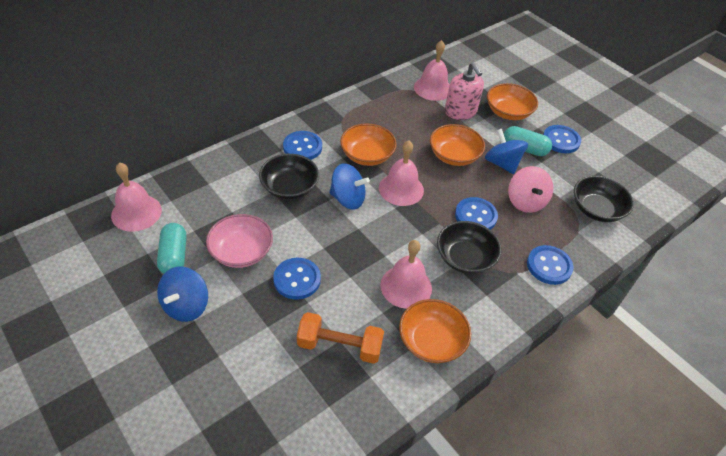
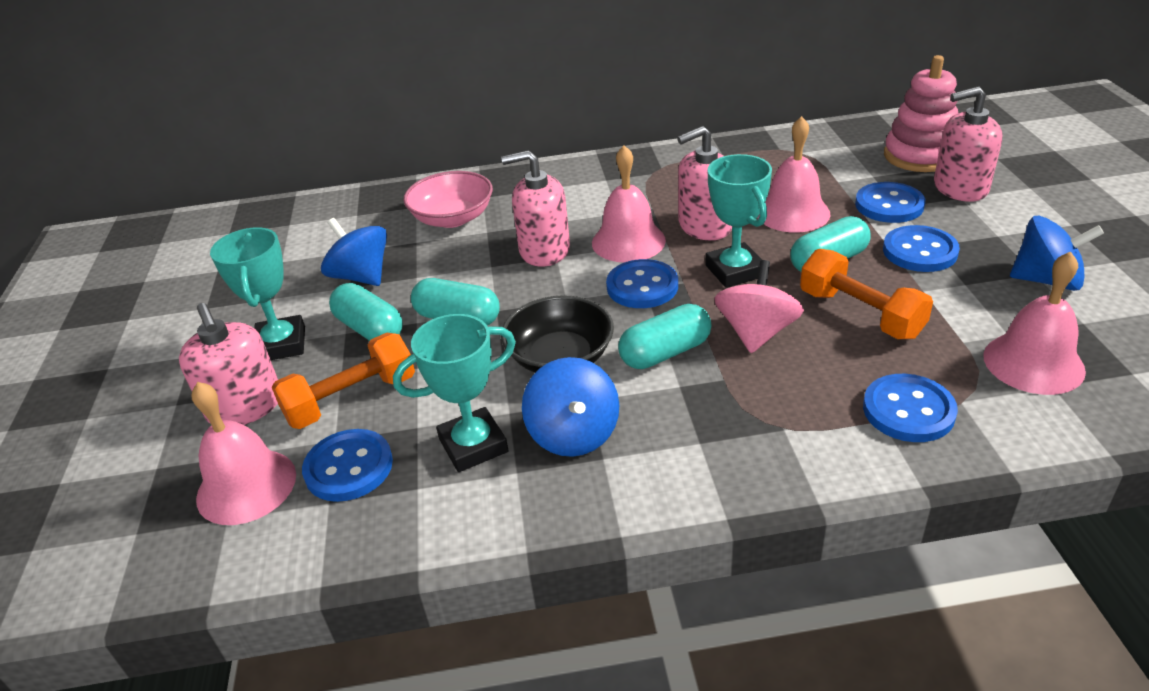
black bowl: 3 -> 1
orange bowl: 4 -> 0
orange dumbbell: 1 -> 2
pink soap dispenser: 1 -> 4
pink stacking toy: 0 -> 1
turquoise capsule: 2 -> 4
turquoise trophy: 0 -> 3

